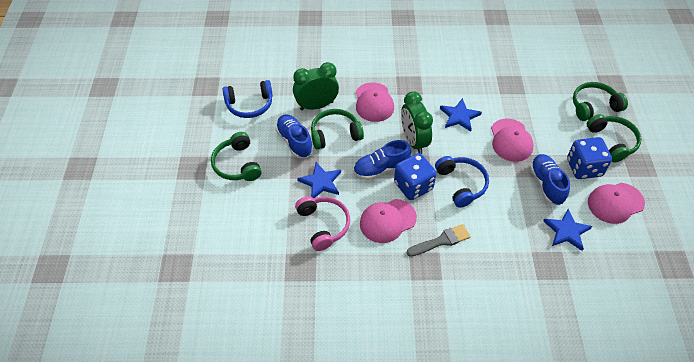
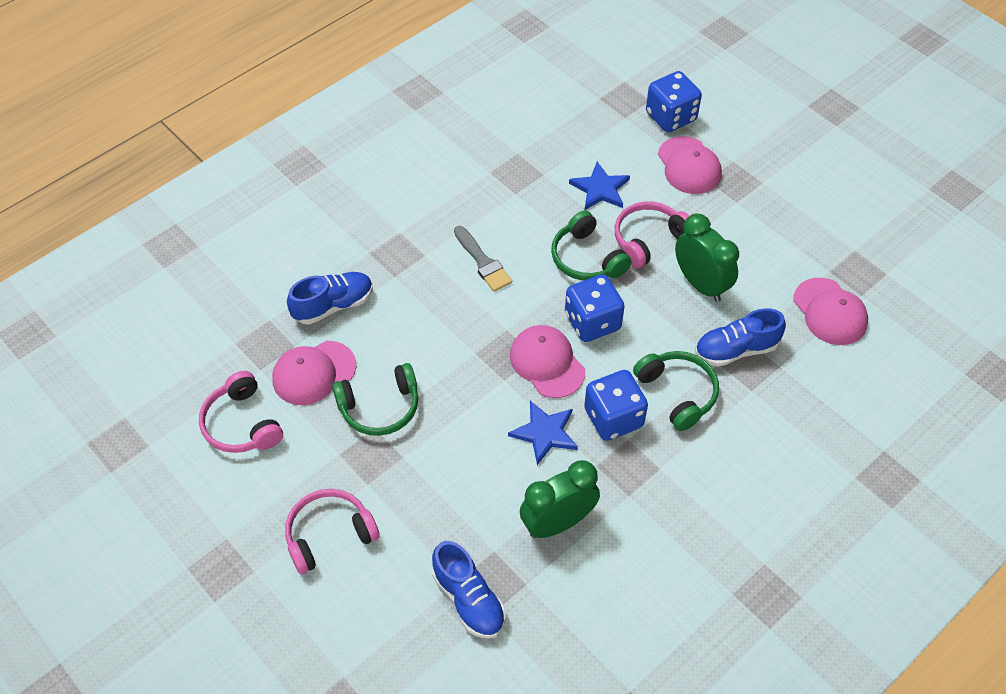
blue dice: 2 -> 3
blue headphones: 2 -> 0
blue star: 3 -> 2
green headphones: 4 -> 3
pink headphones: 1 -> 3

